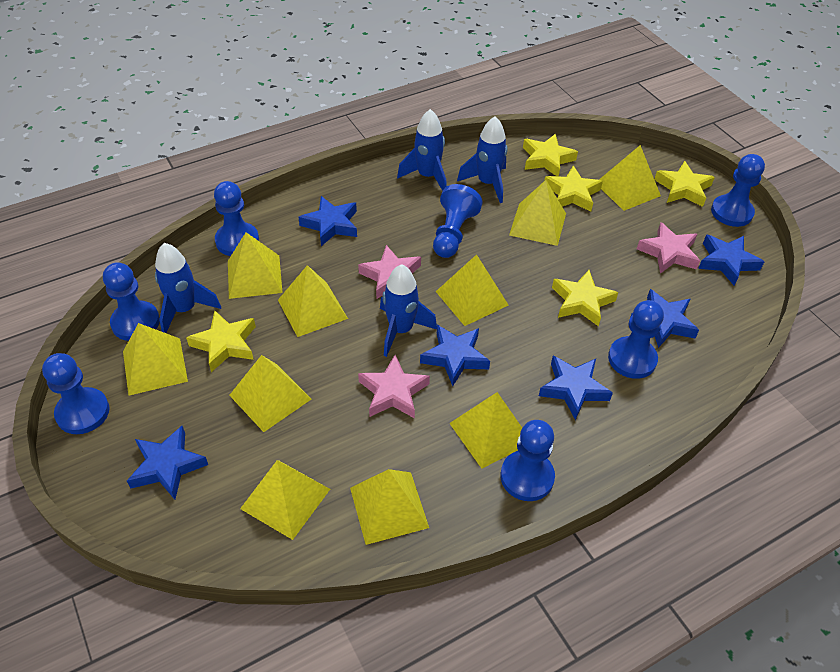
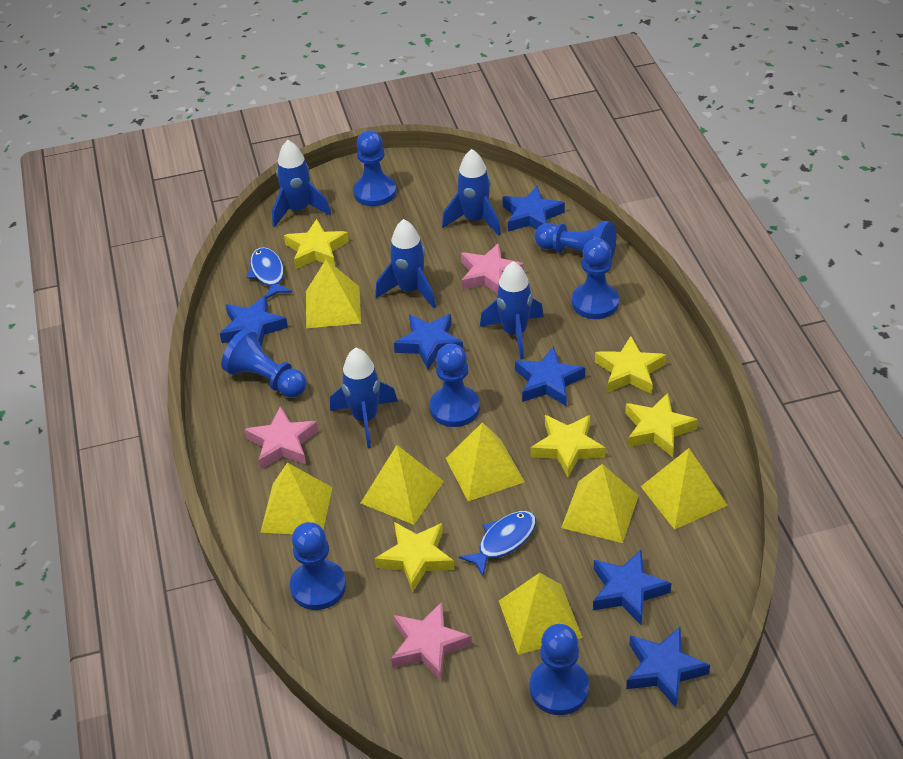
blue fish: 0 -> 2
blue rocket: 4 -> 5
yellow pyramid: 10 -> 7

